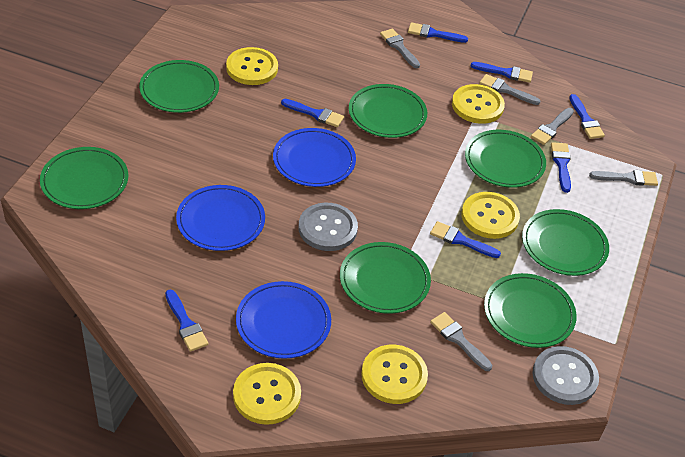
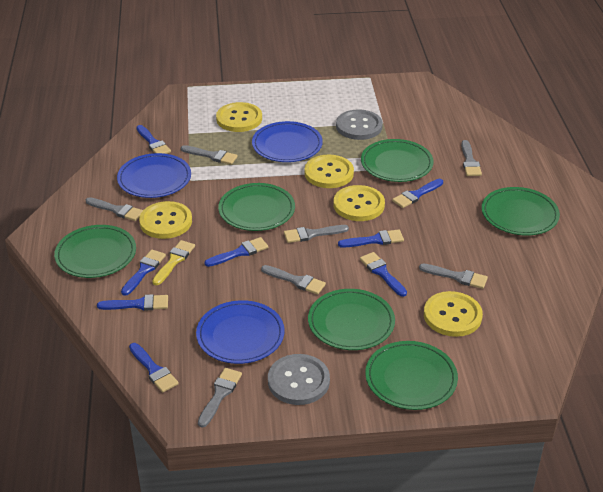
blue brush: 7 -> 8
green plate: 7 -> 6
grey brush: 5 -> 7
yellow brush: 0 -> 1

